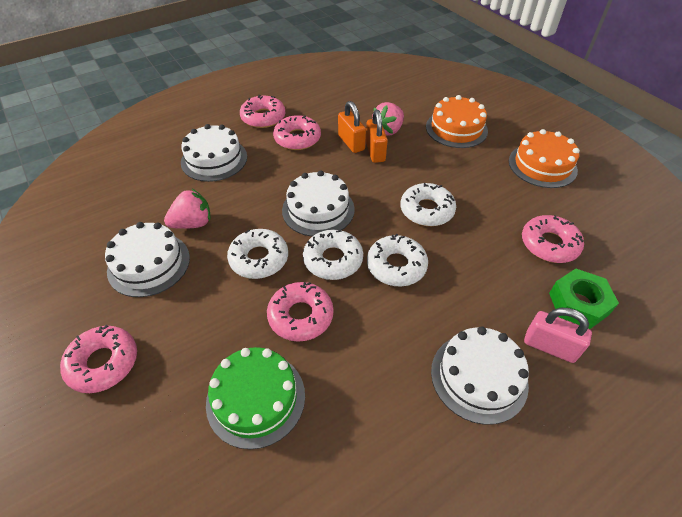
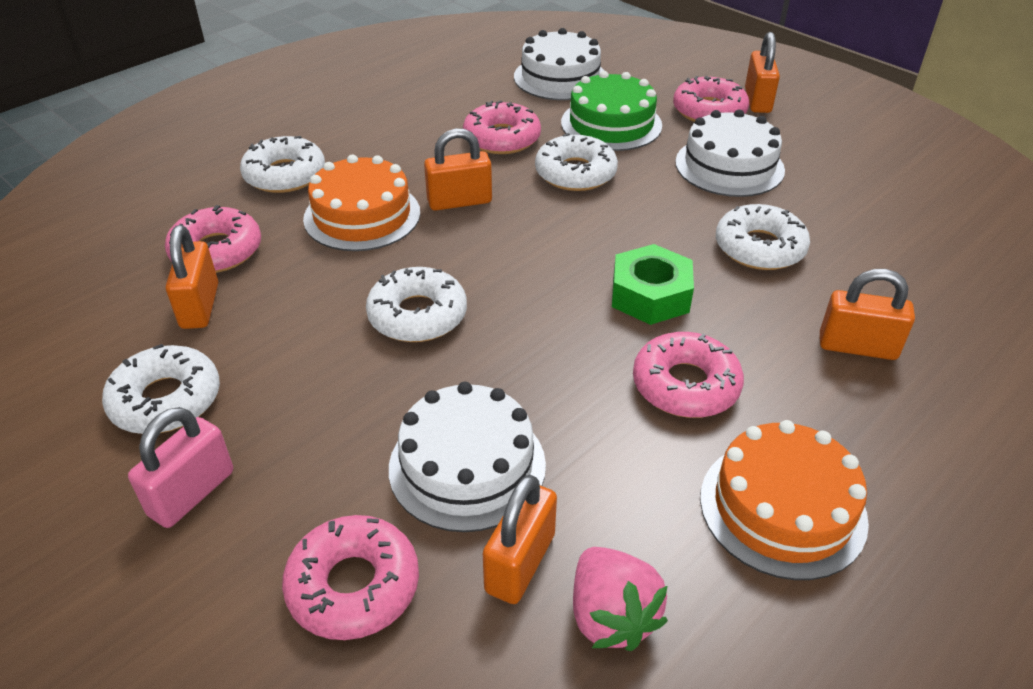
orange padlock: 2 -> 5
pink strawberry: 2 -> 1
white cake: 4 -> 3
white donut: 4 -> 5

